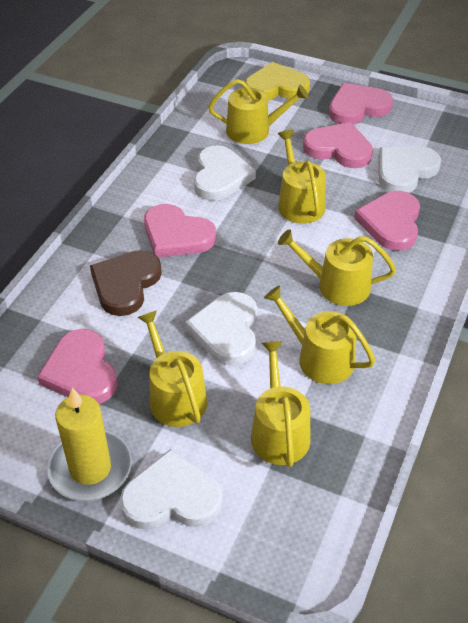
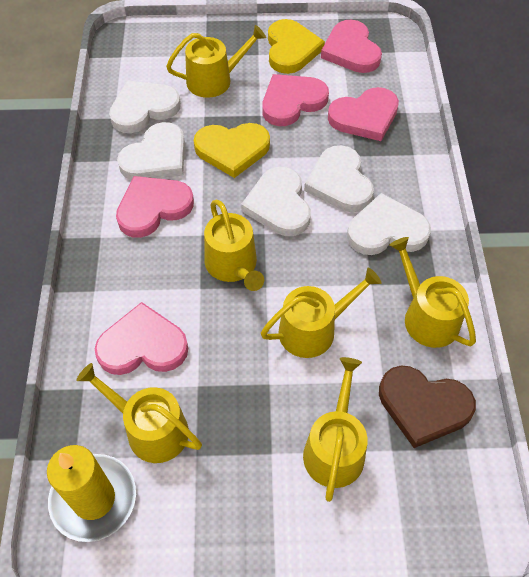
white heart: 4 -> 5
yellow heart: 1 -> 2

